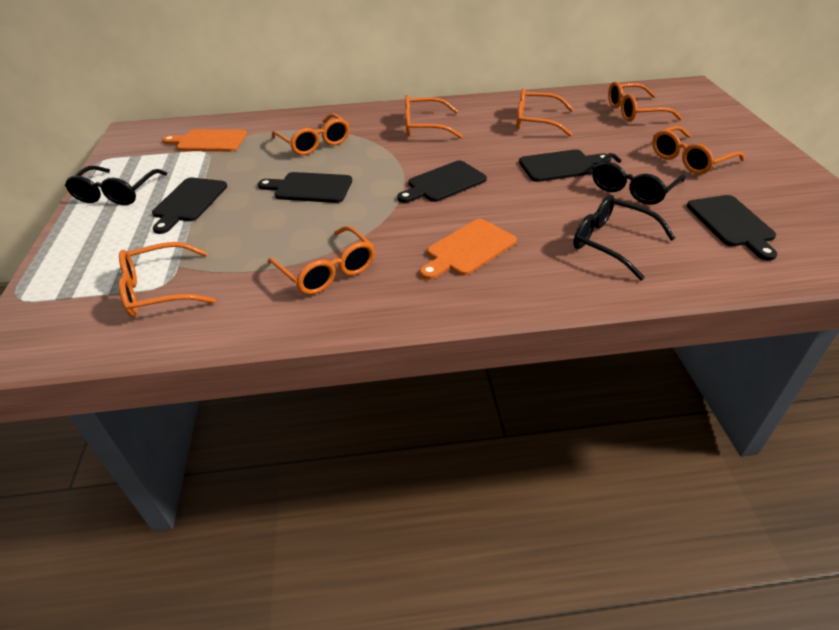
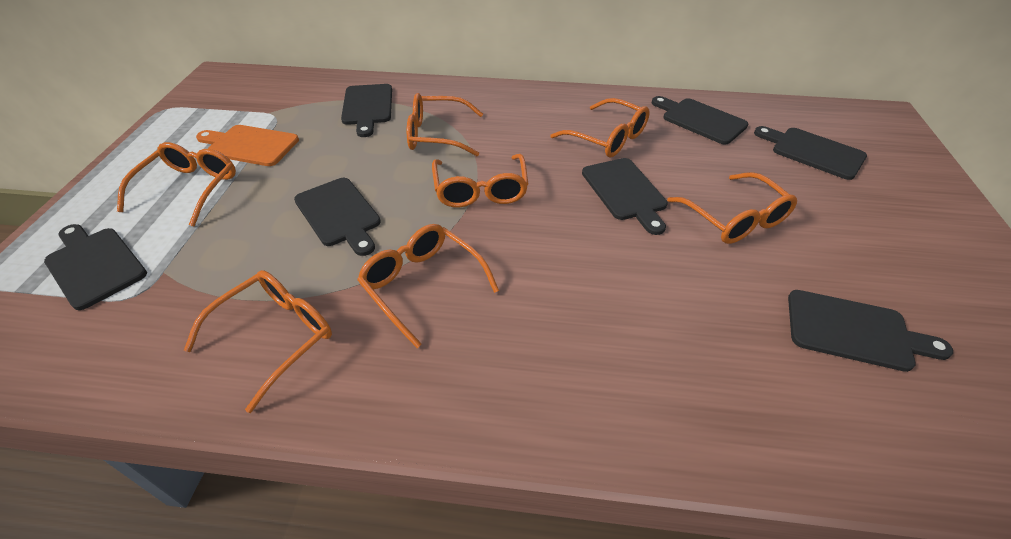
black cutting board: 5 -> 7
black glasses: 3 -> 0
orange cutting board: 2 -> 1

